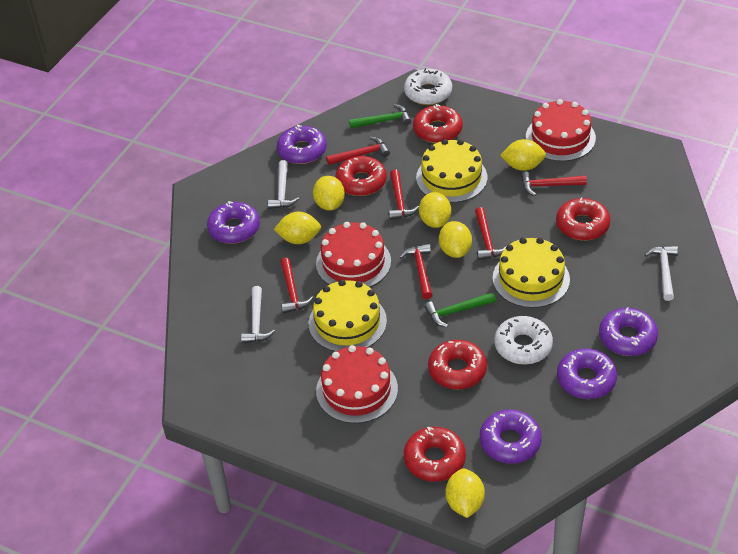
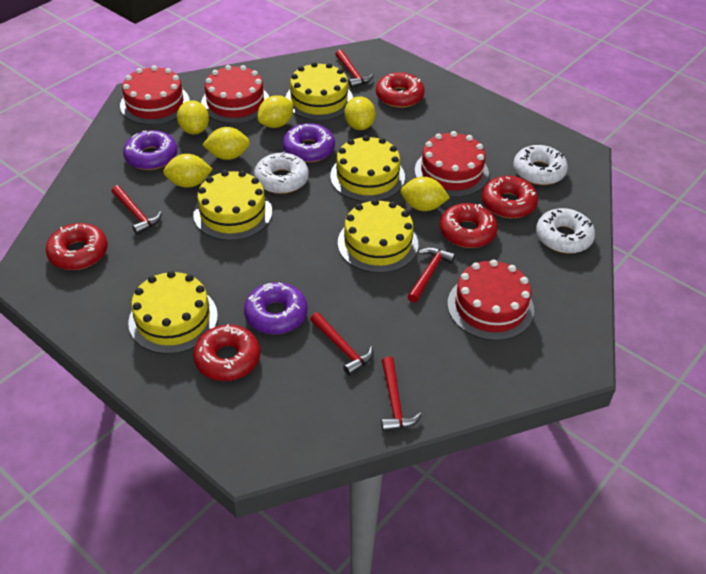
green hammer: 2 -> 0
purple donut: 5 -> 3
red cake: 3 -> 4
red hammer: 6 -> 5
white donut: 2 -> 3
white hammer: 3 -> 0
yellow cake: 3 -> 5

